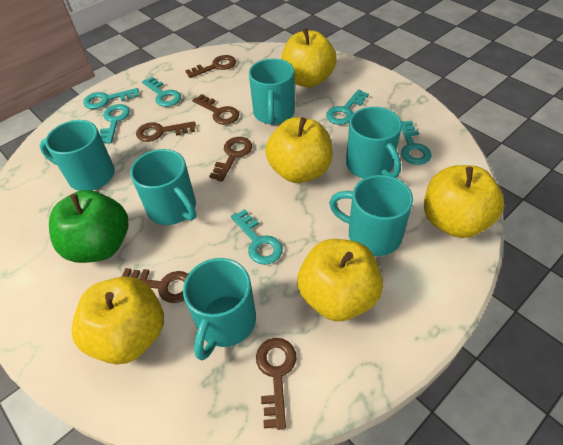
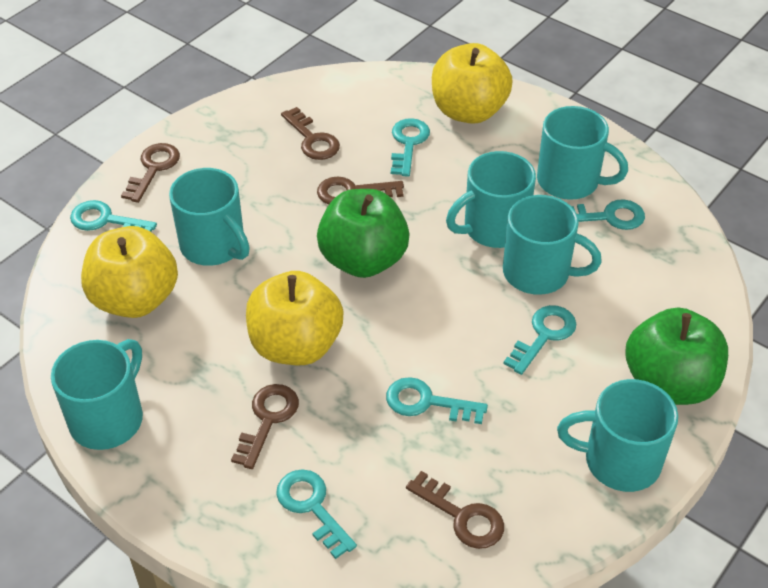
brown key: 6 -> 5
green apple: 1 -> 2
yellow apple: 5 -> 3

